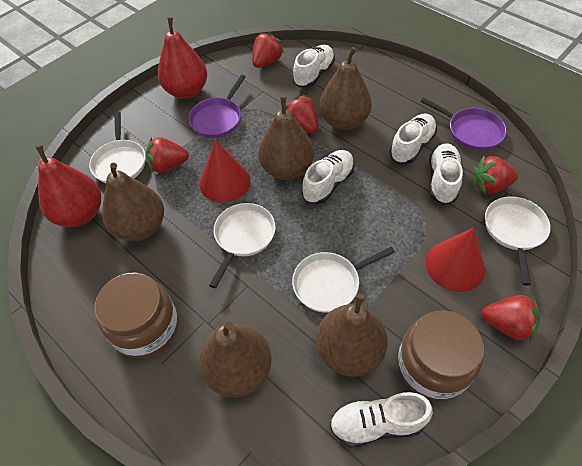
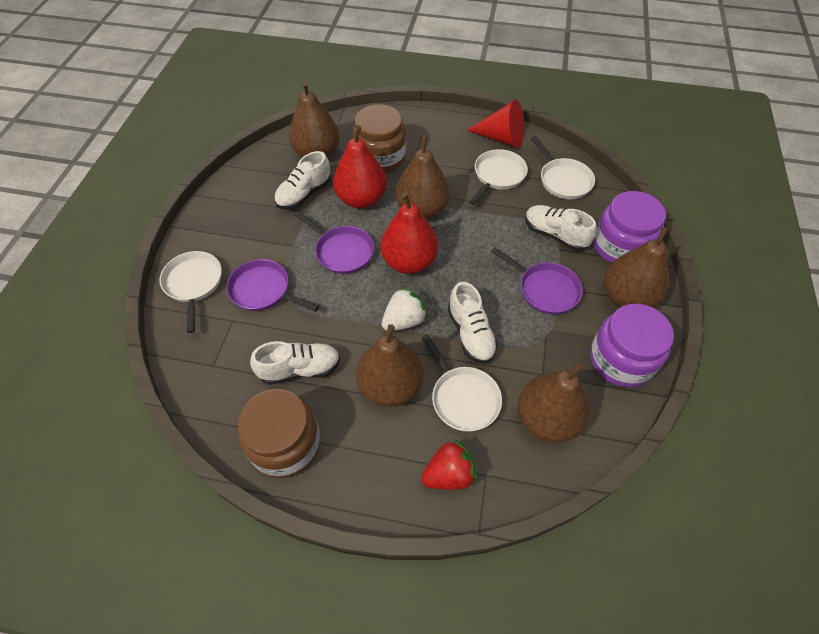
purple jar: 0 -> 2
purple pan: 2 -> 3
red cone: 2 -> 1
red strawberry: 5 -> 1
white shoe: 5 -> 4
white strawberry: 0 -> 1

